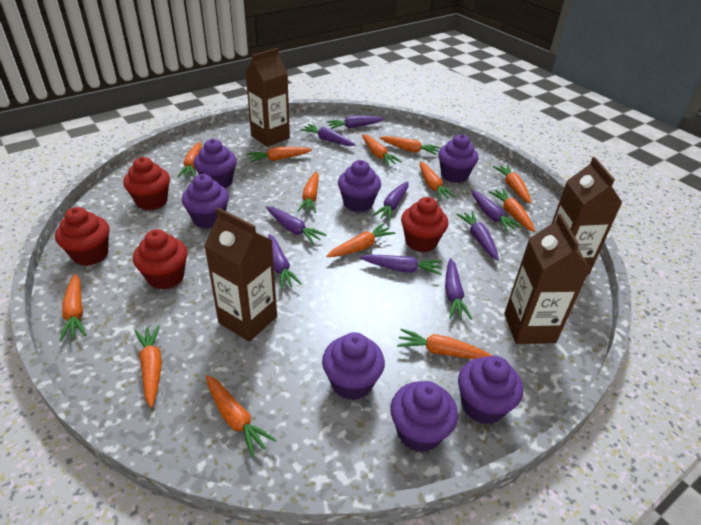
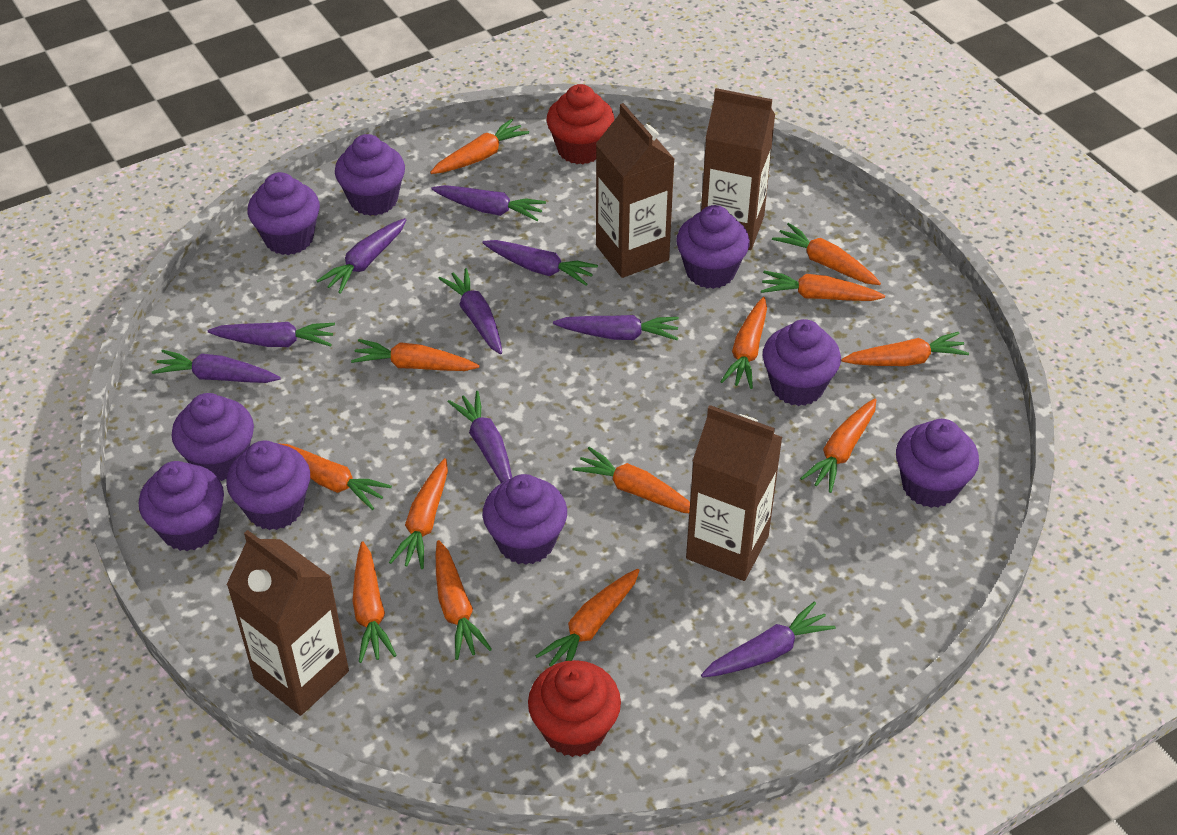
purple cupcake: 7 -> 9
red cupcake: 4 -> 2

